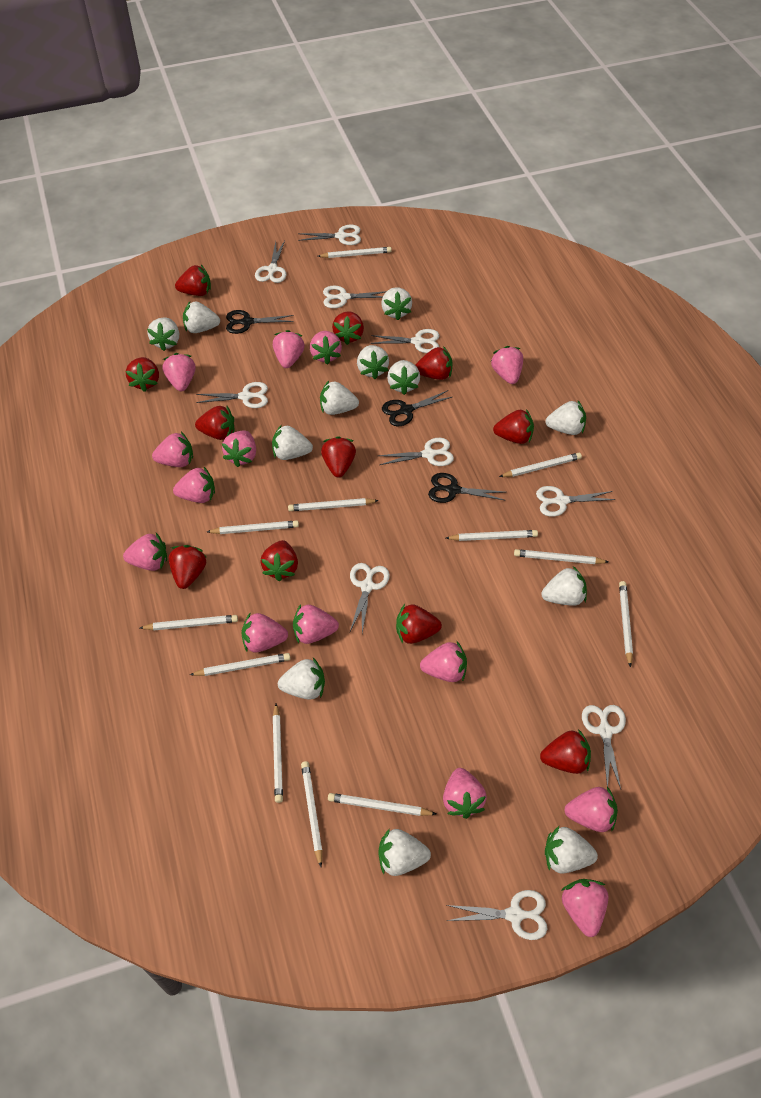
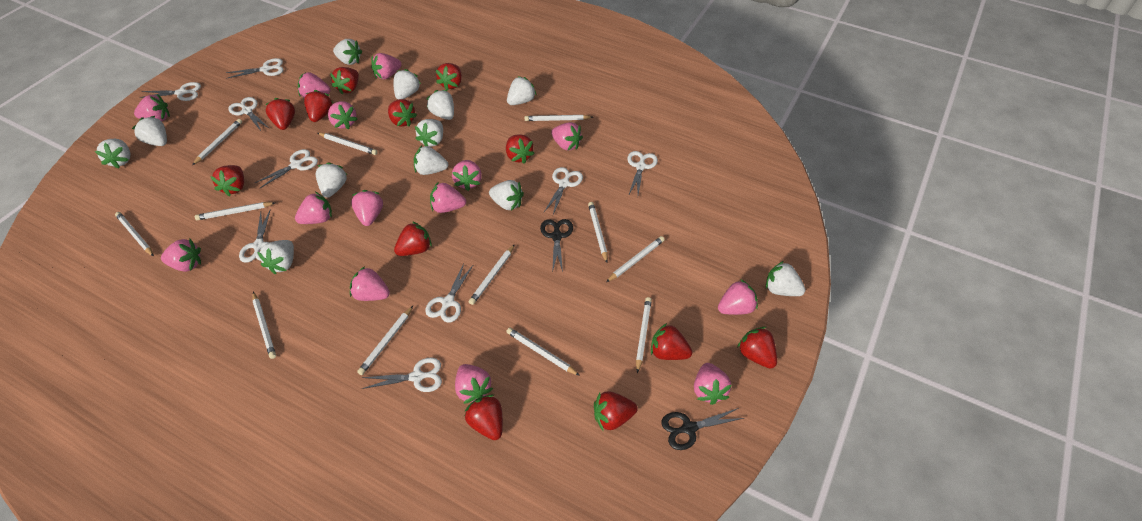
black scissors: 3 -> 2
red strawberry: 11 -> 12
white scissors: 10 -> 9

